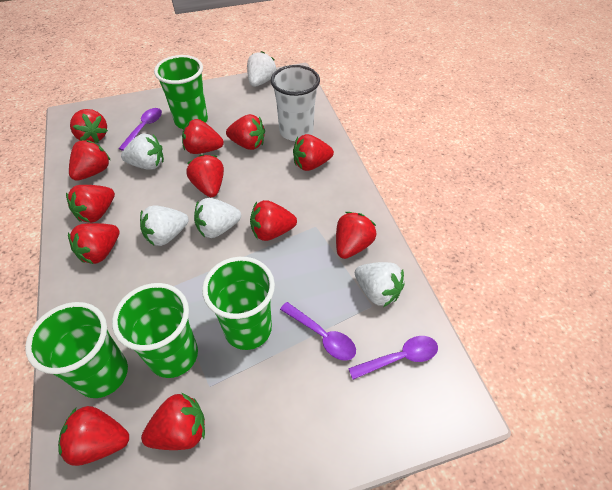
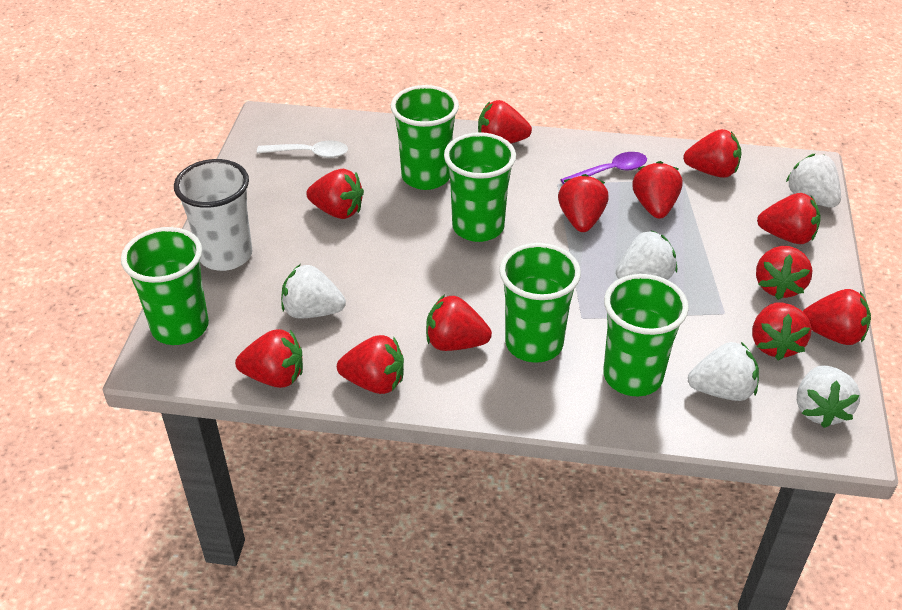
green cup: 4 -> 5
purple spoon: 3 -> 1
white spoon: 0 -> 1

